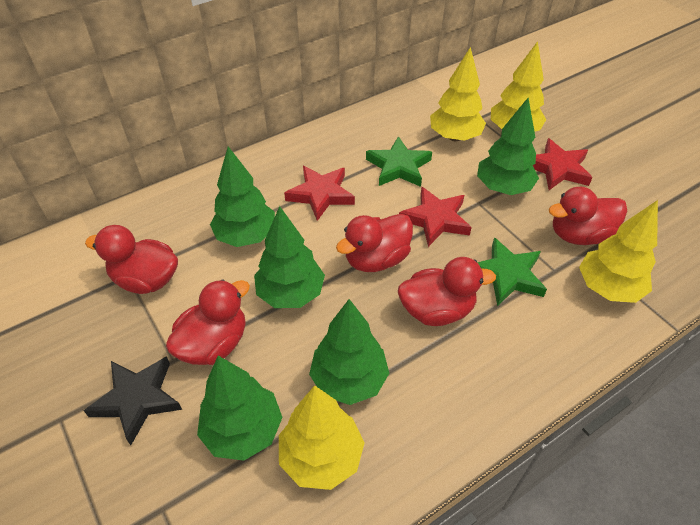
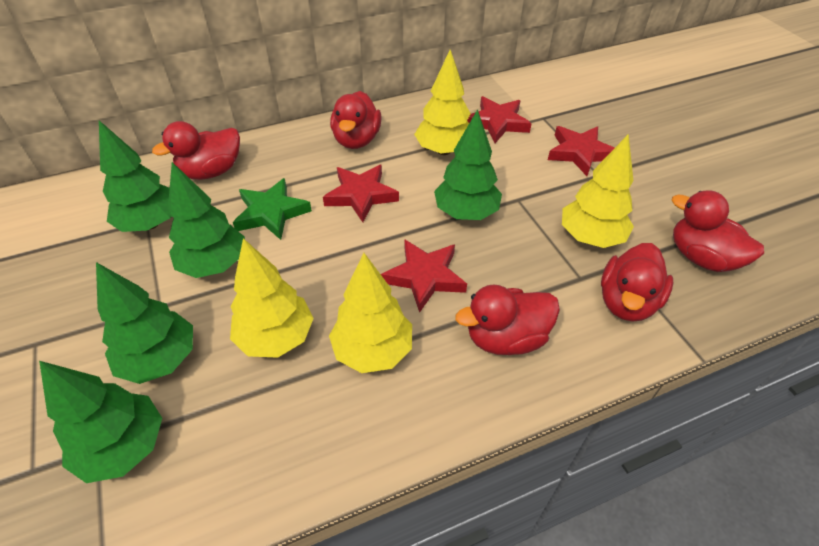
black star: 1 -> 0
green star: 2 -> 1
red star: 3 -> 4

